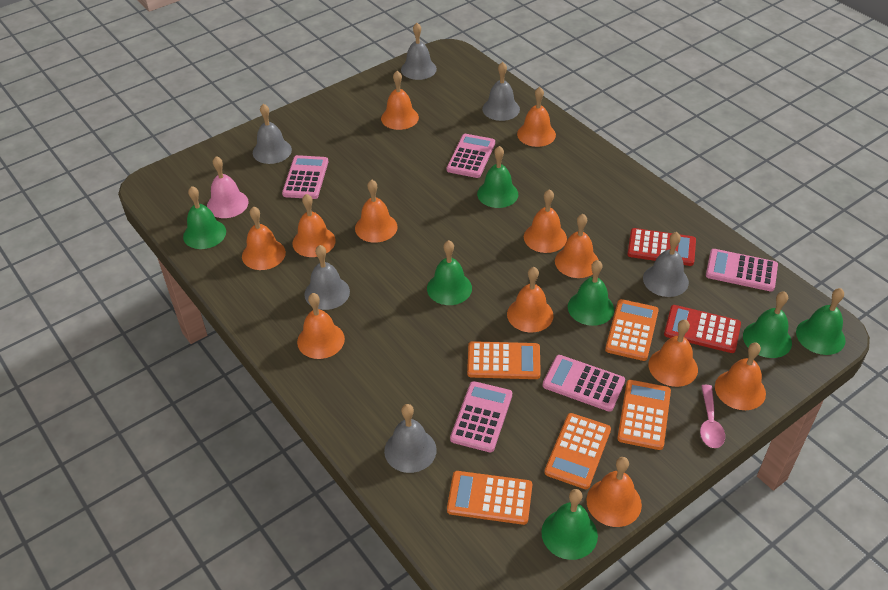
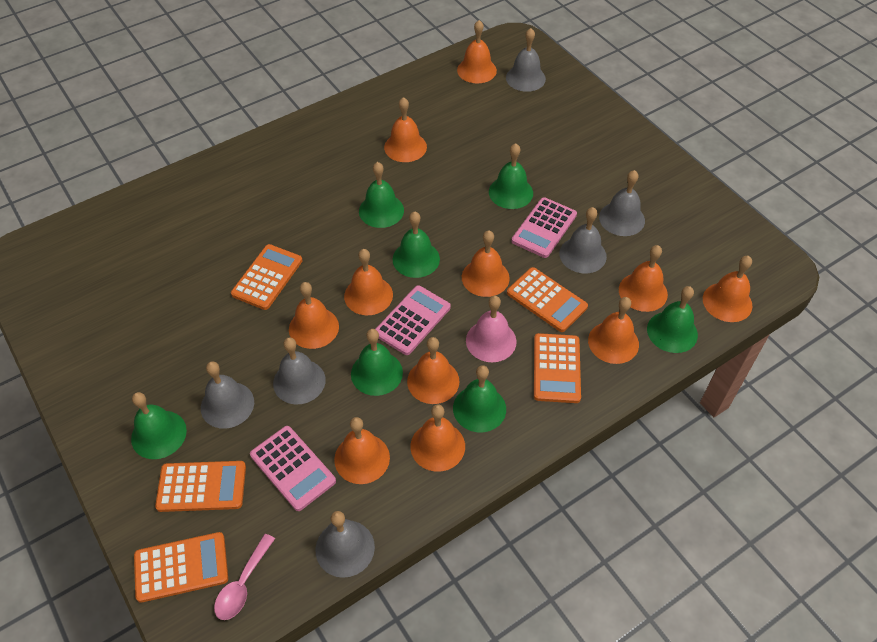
orange bell: 12 -> 11
pink calculator: 5 -> 3
red calculator: 2 -> 0

